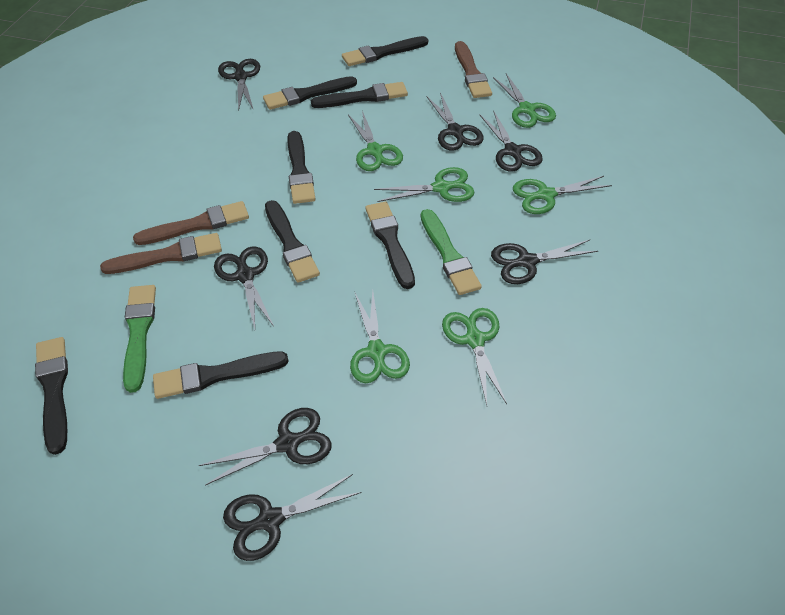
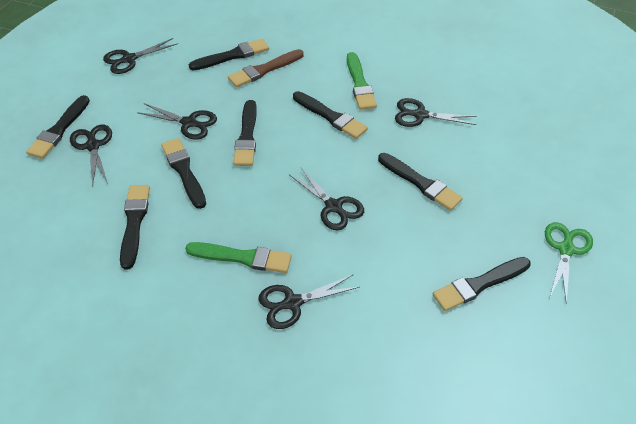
black scissors: 7 -> 6
brown brush: 3 -> 1
green scissors: 6 -> 1

